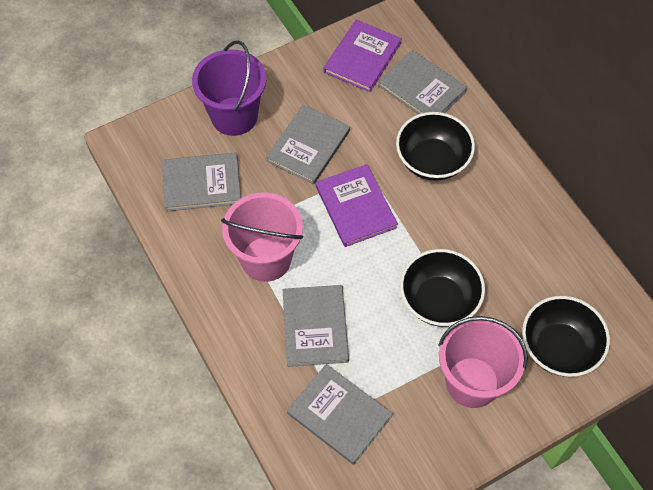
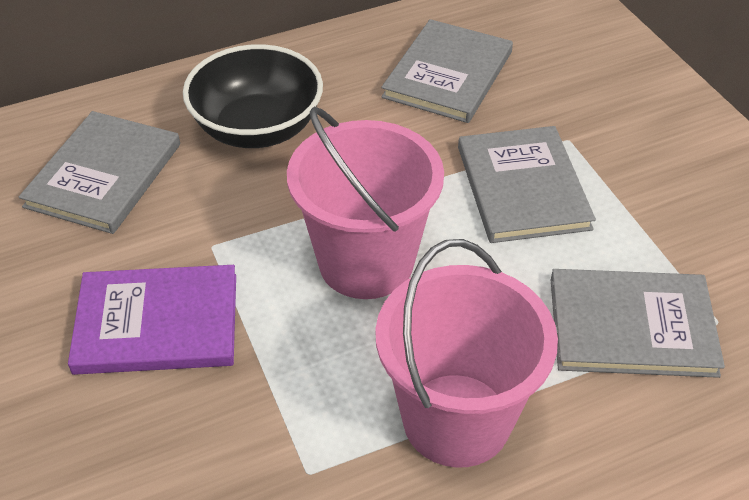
black bowl: 3 -> 1
grey book: 5 -> 4
purple book: 2 -> 1
purple bucket: 1 -> 0

